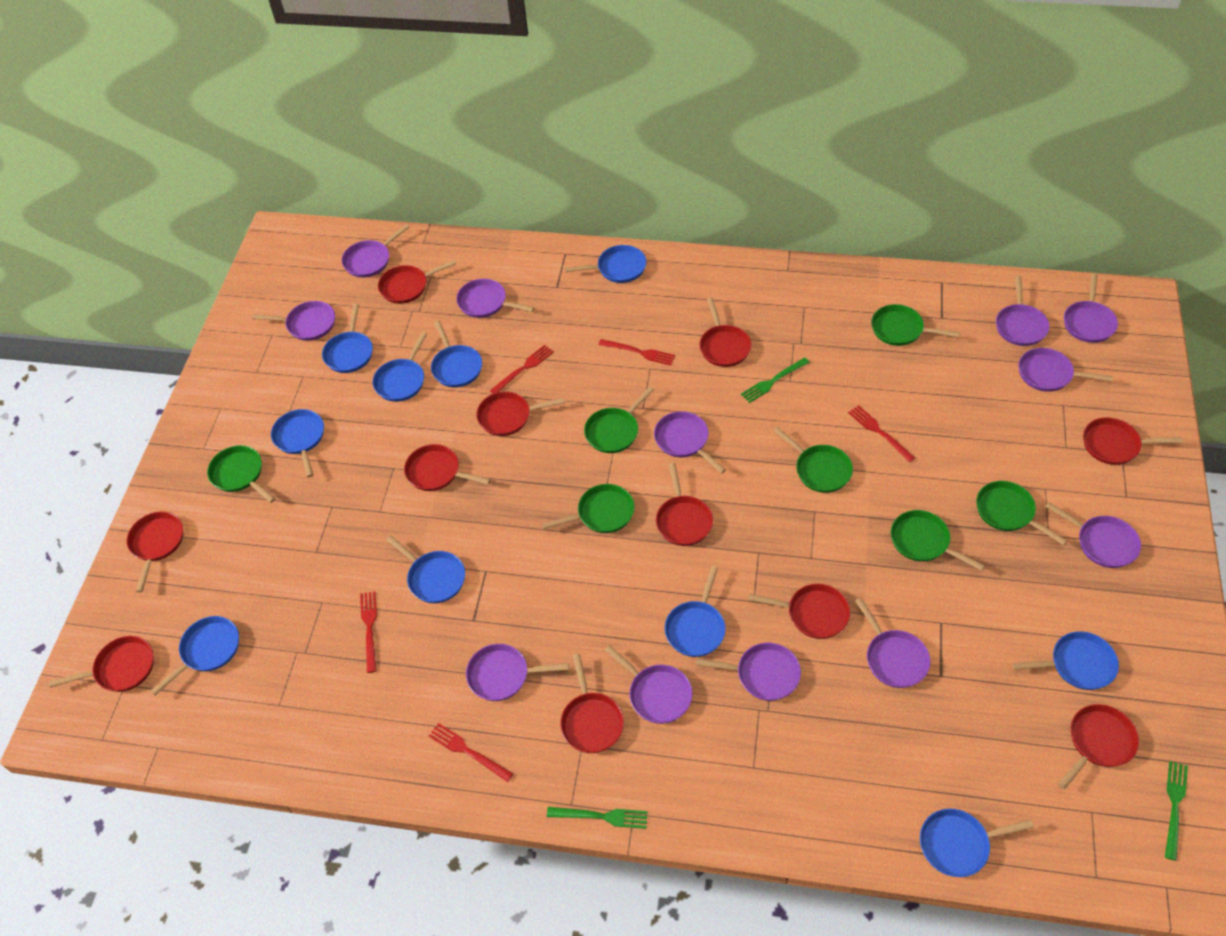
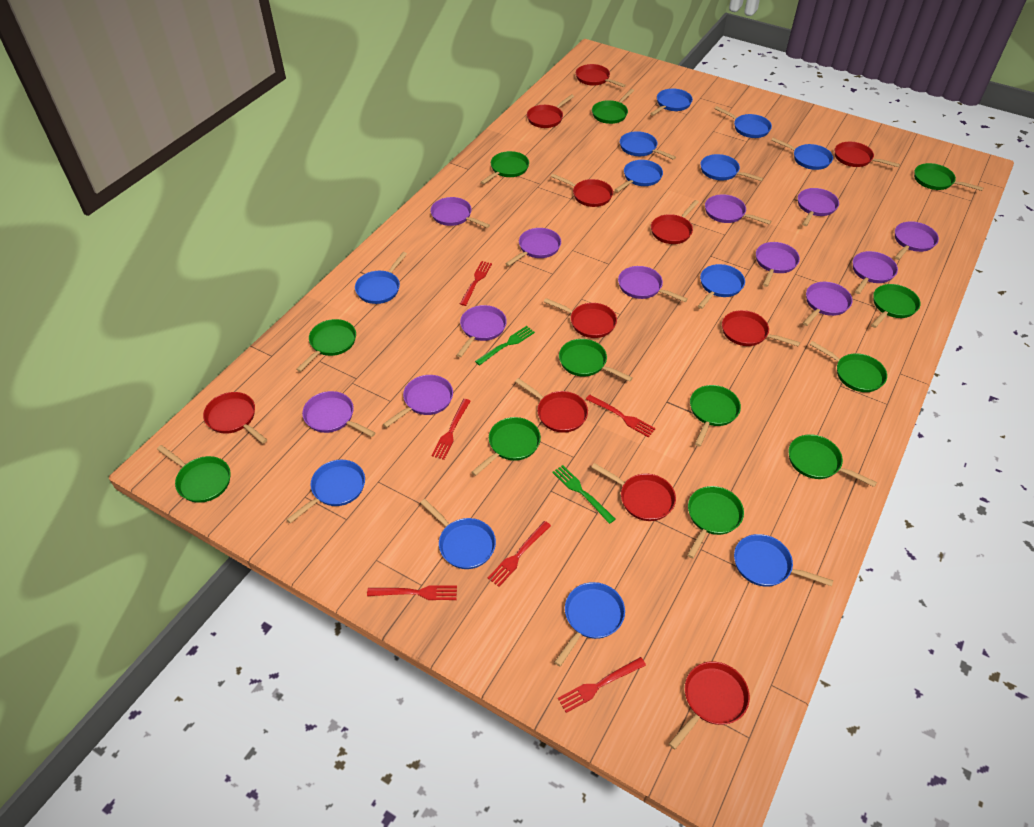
blue pan: 10 -> 12
green fork: 3 -> 2
green pan: 7 -> 12
red fork: 5 -> 6

